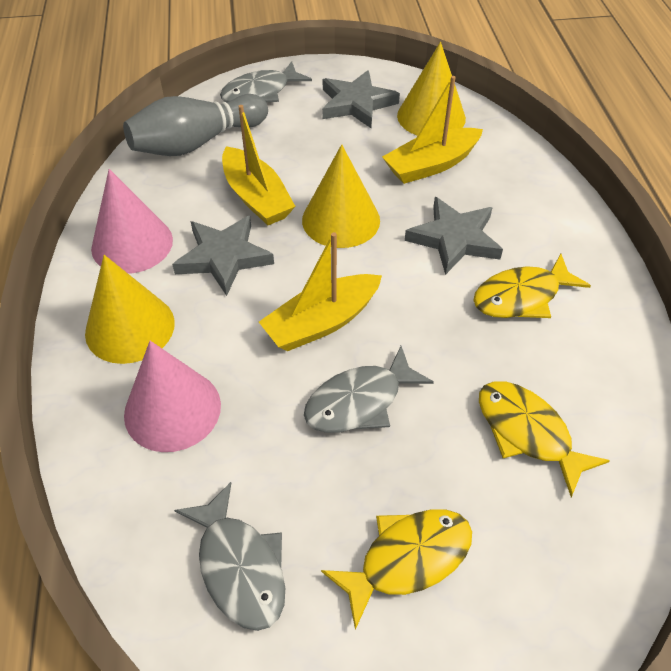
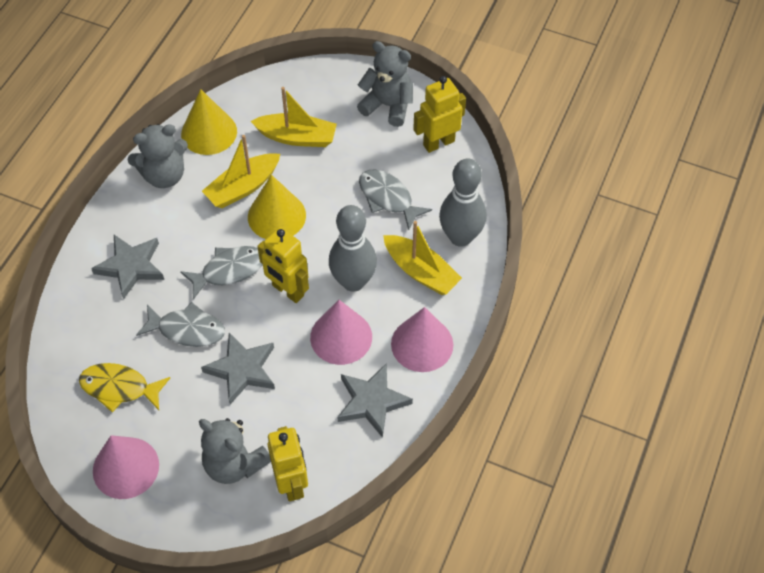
grey bowling pin: 1 -> 2
grey teddy bear: 0 -> 3
pink cone: 2 -> 3
yellow cone: 3 -> 2
yellow fish: 3 -> 1
yellow robot: 0 -> 3

